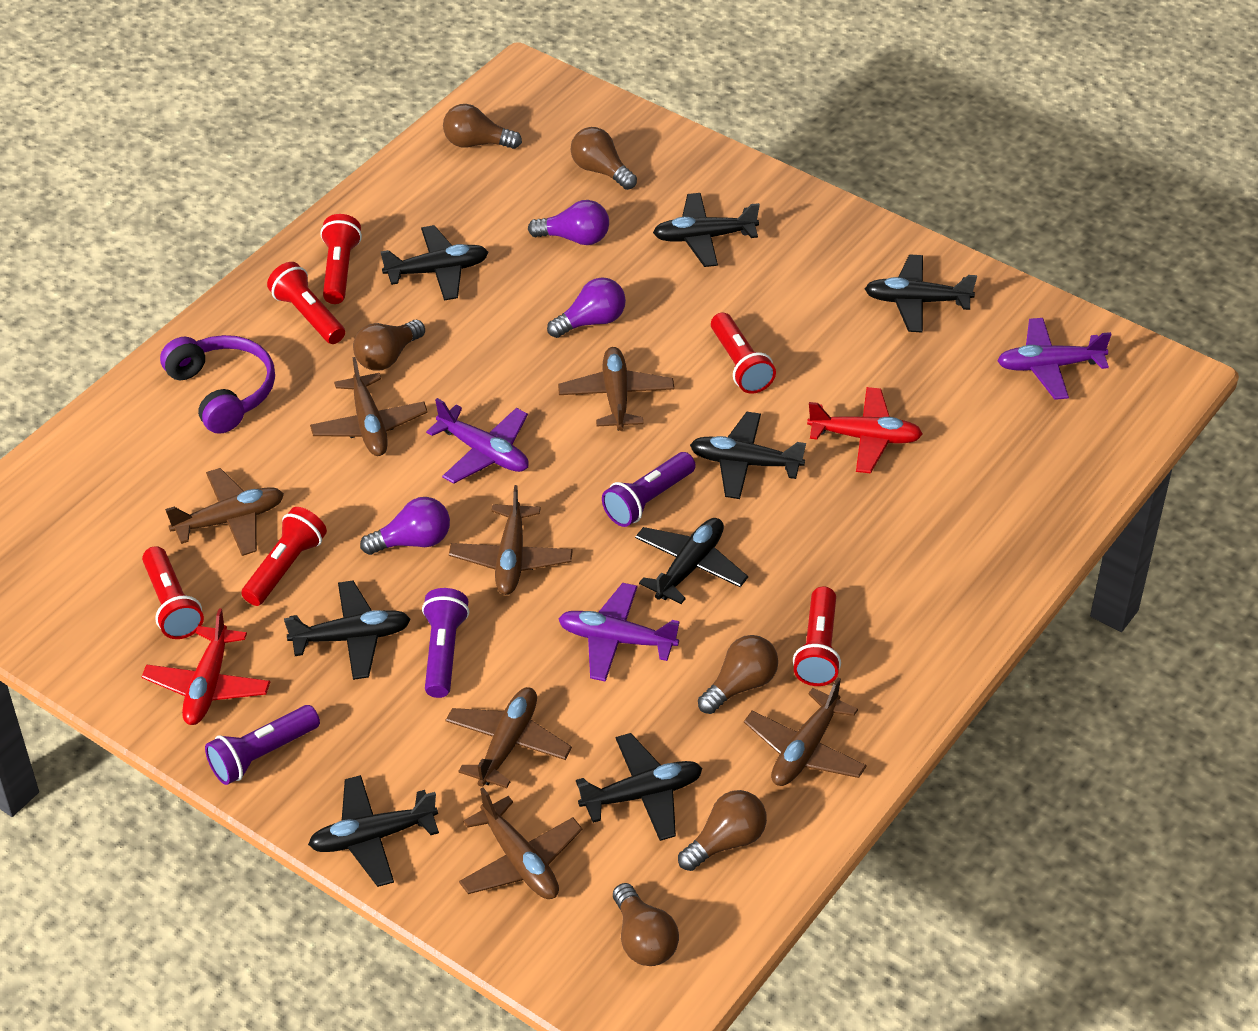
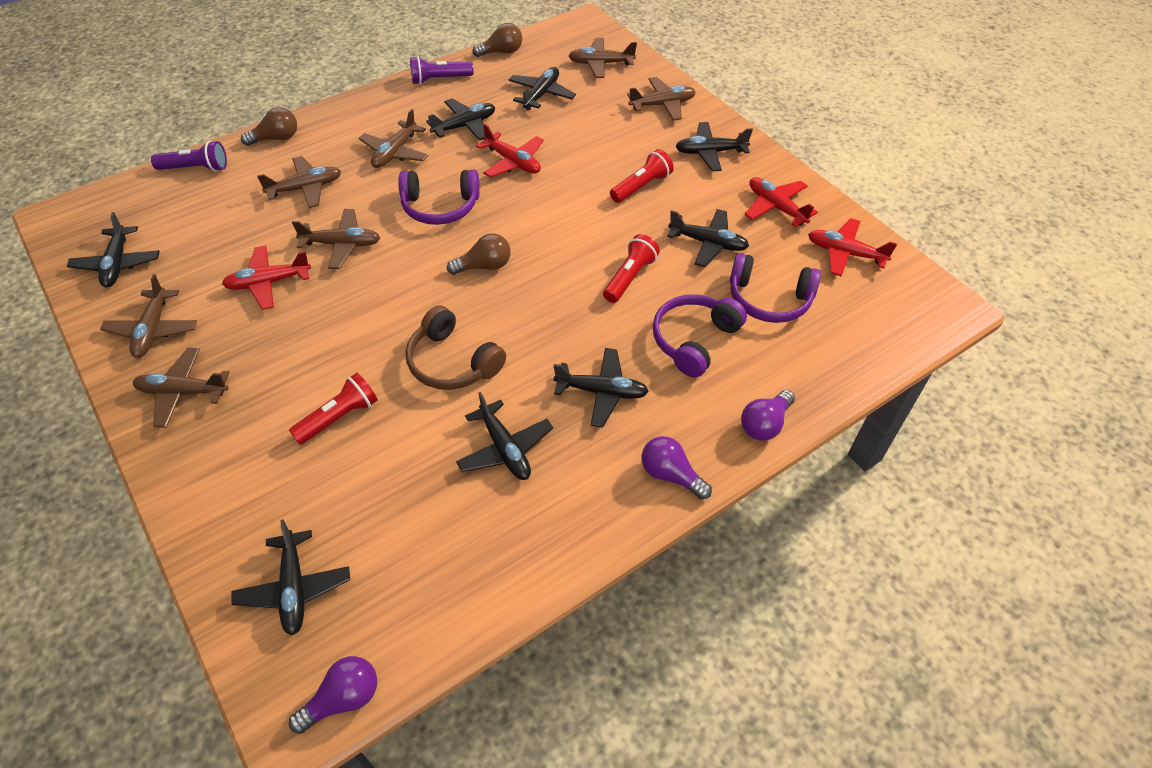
brown headphones: 0 -> 1
brown light bulb: 6 -> 3
purple flashlight: 3 -> 2
purple headphones: 1 -> 3
purple plane: 3 -> 0
red flashlight: 6 -> 3
red plane: 2 -> 4

